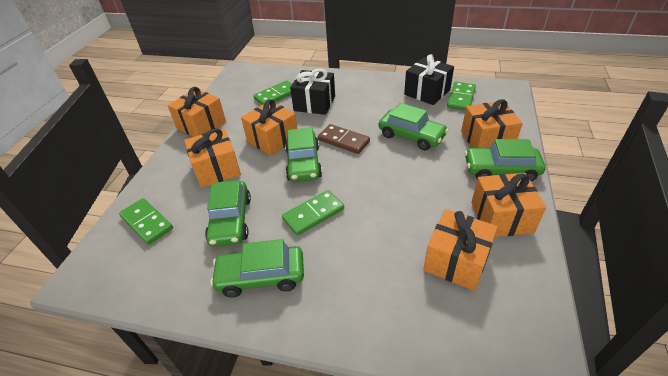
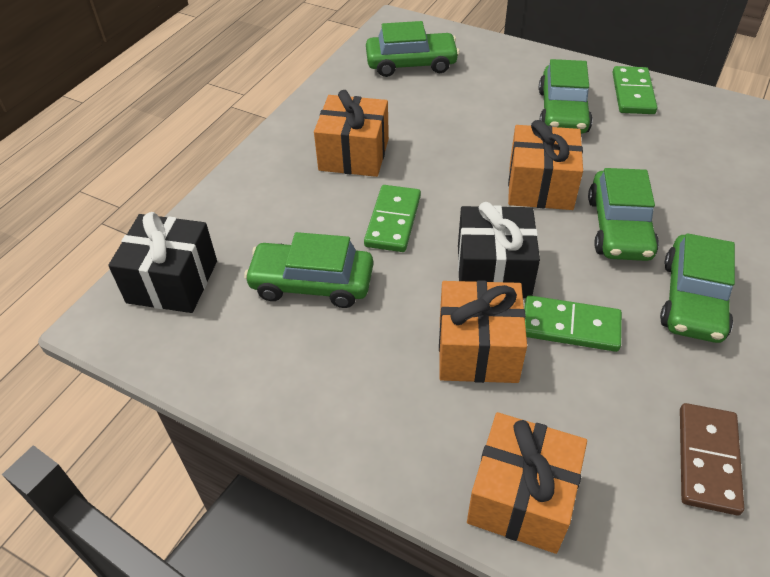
green domino: 4 -> 3
orange gift: 6 -> 4

